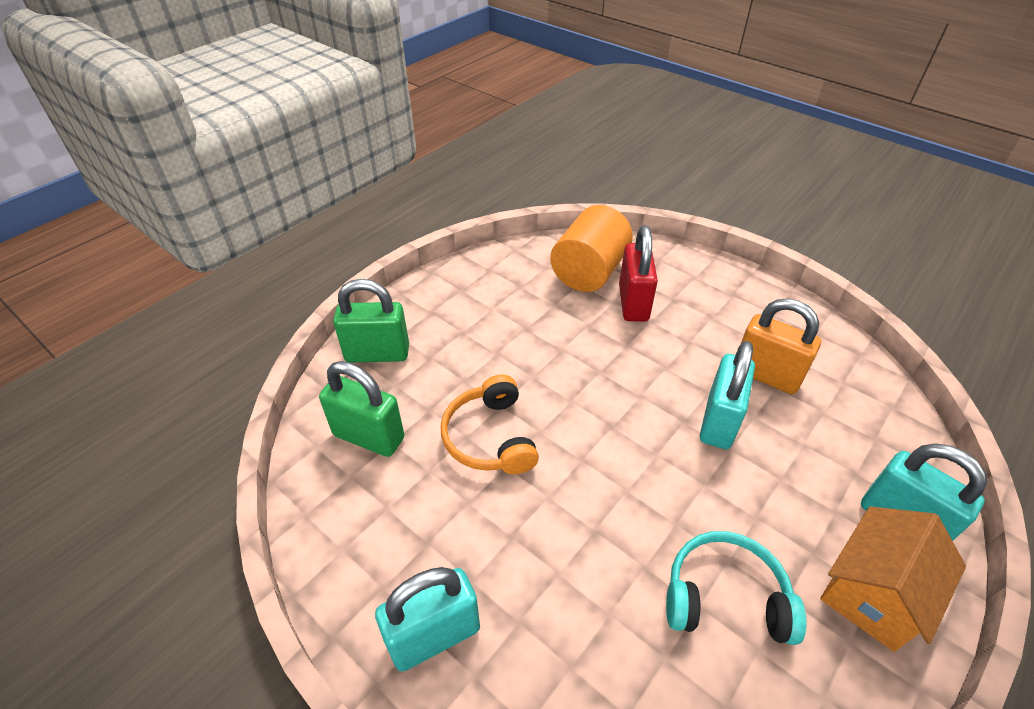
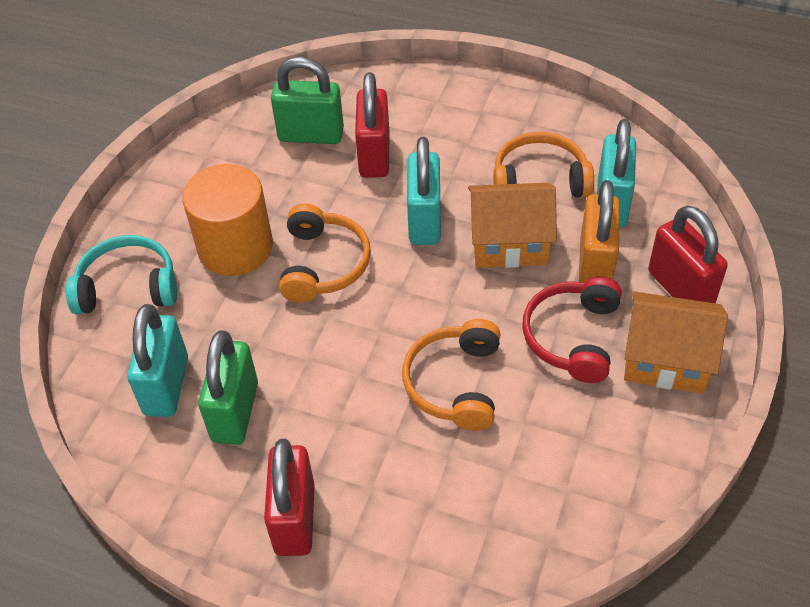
orange headphones: 1 -> 3
orange house: 1 -> 2
red headphones: 0 -> 1
red padlock: 1 -> 3

